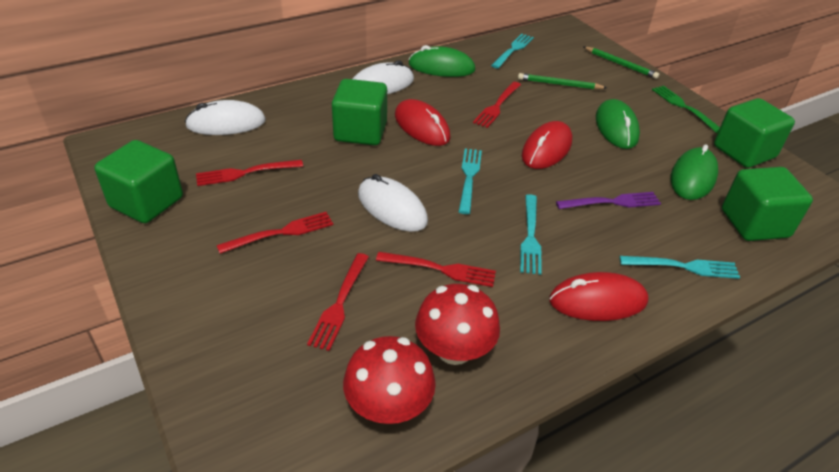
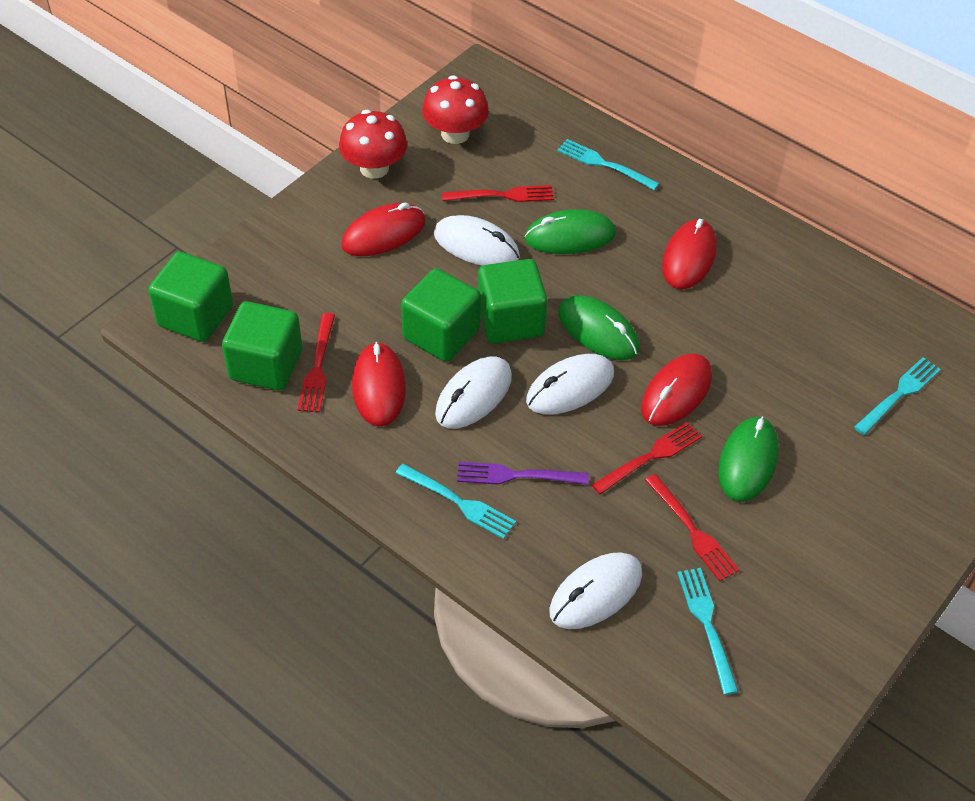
green fork: 1 -> 0
green pencil: 2 -> 0
red fork: 5 -> 4
red mouse: 3 -> 4
white mouse: 3 -> 4

